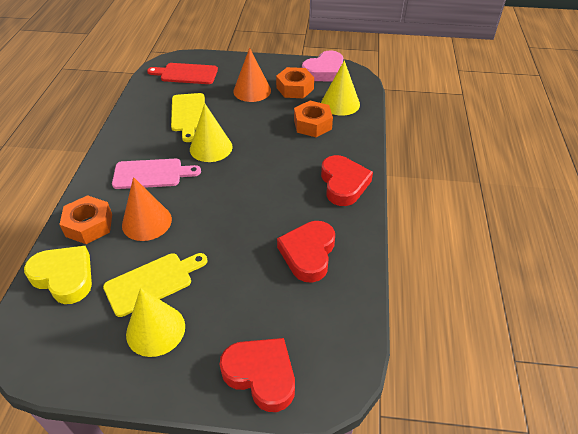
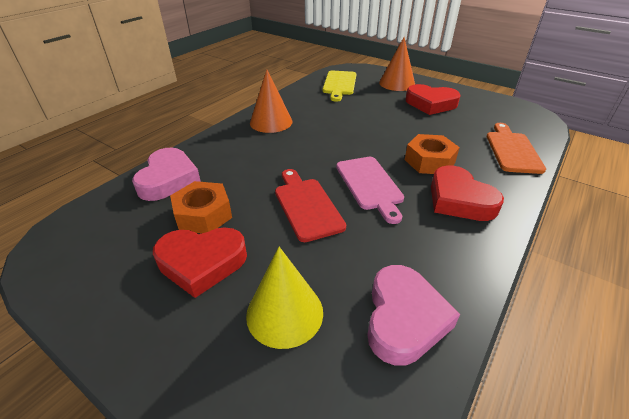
orange cutting board: 0 -> 1
orange nut: 3 -> 2
pink heart: 1 -> 2
yellow cone: 3 -> 1
yellow cutting board: 2 -> 1
yellow heart: 1 -> 0

